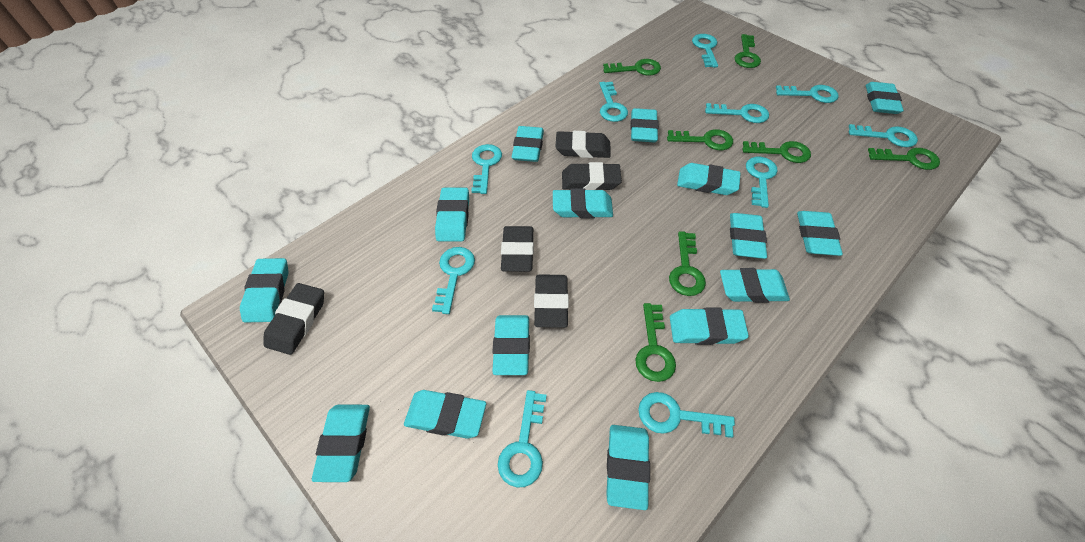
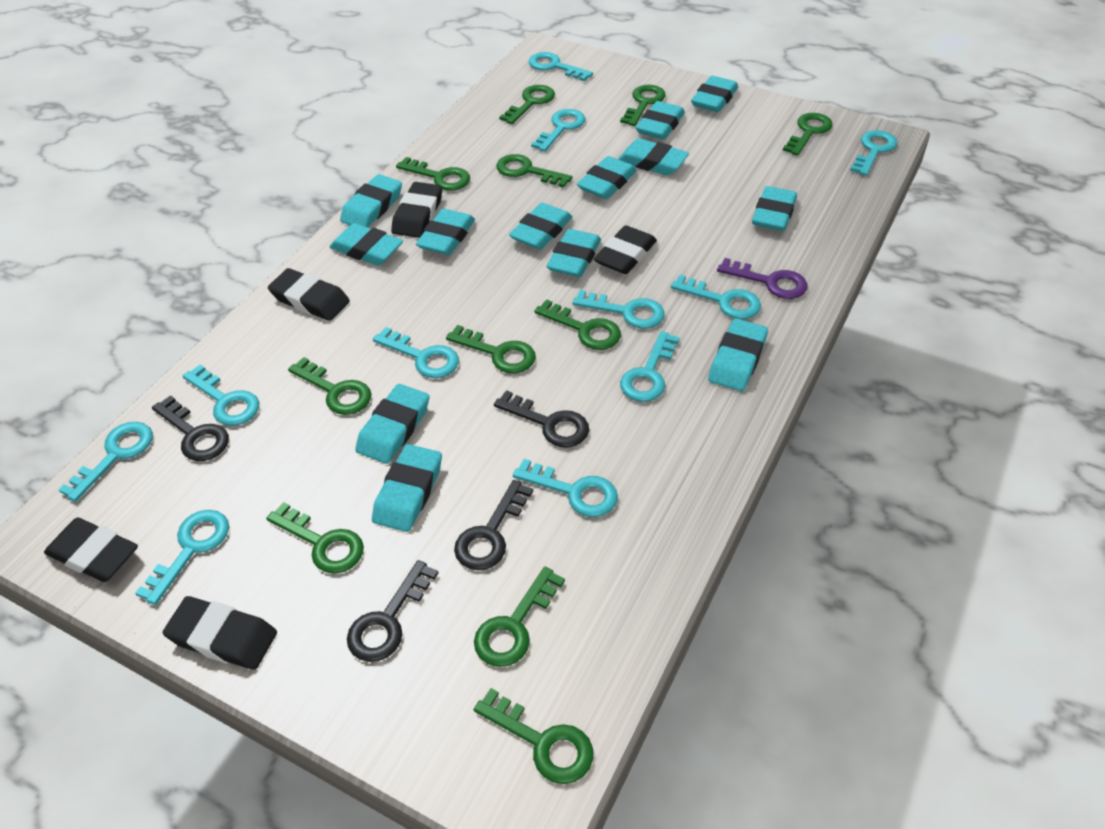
black key: 0 -> 4
green key: 7 -> 11
purple key: 0 -> 1
turquoise eraser: 15 -> 13
turquoise key: 10 -> 11

